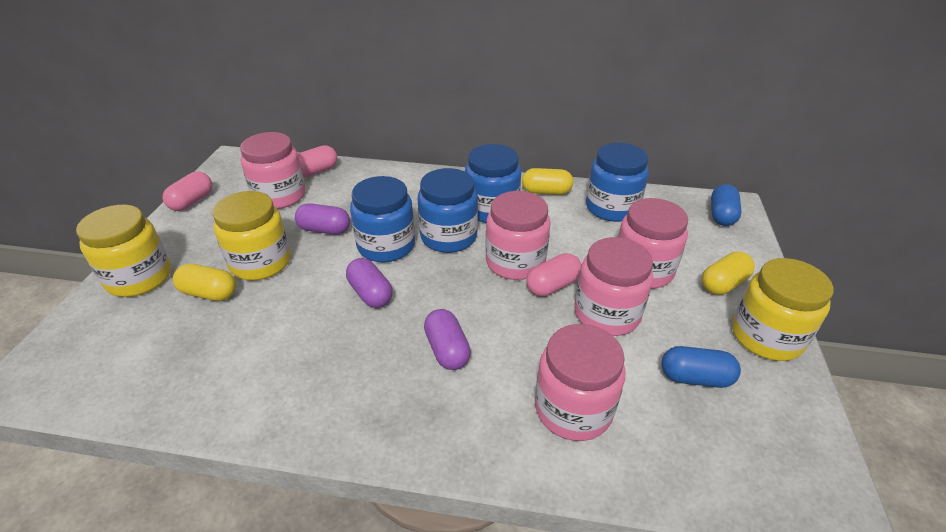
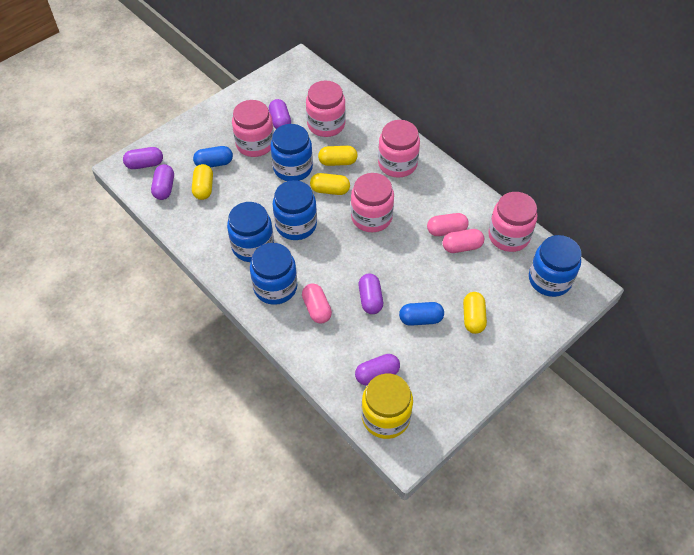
blue jar: 4 -> 5
purple capsule: 3 -> 5
yellow capsule: 3 -> 4
yellow jar: 3 -> 1

